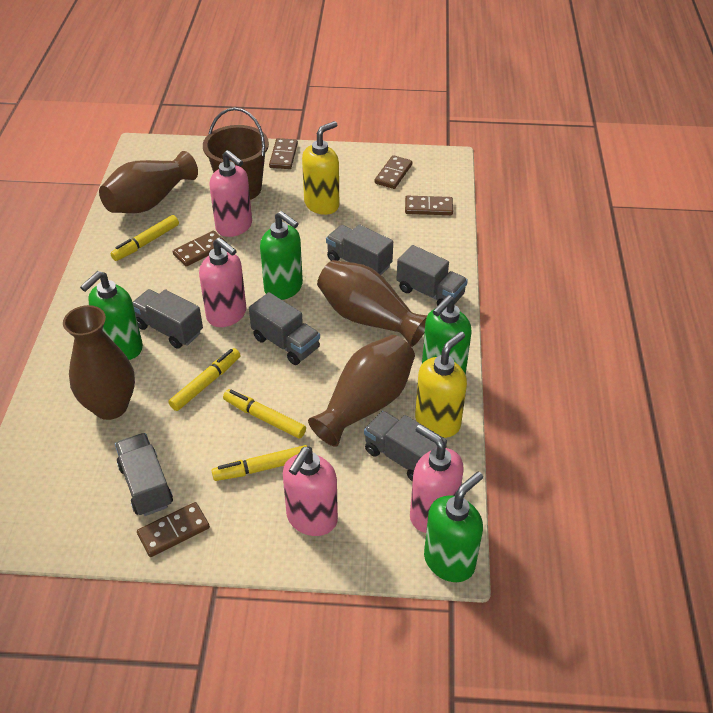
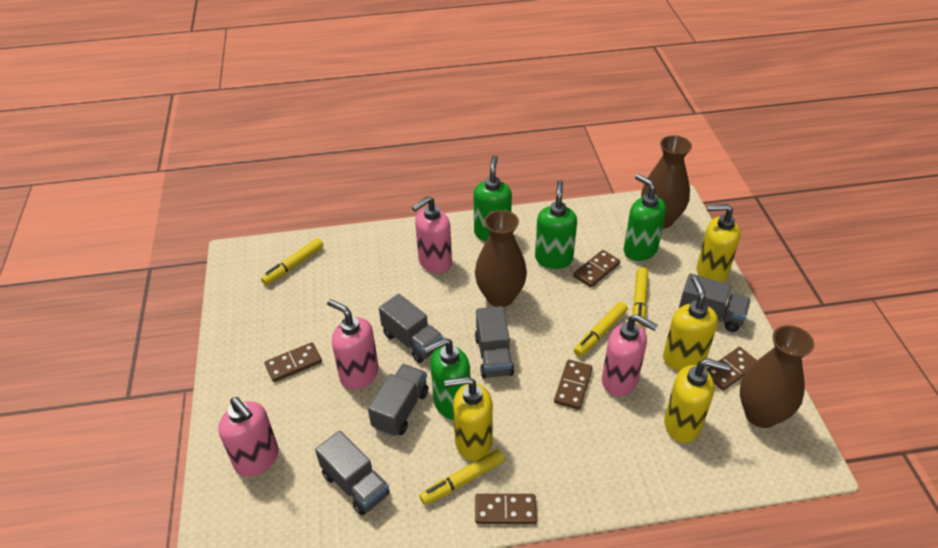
brown bucket: 1 -> 0
brown vase: 4 -> 3
grey truck: 6 -> 5
yellow soap dispenser: 2 -> 4

